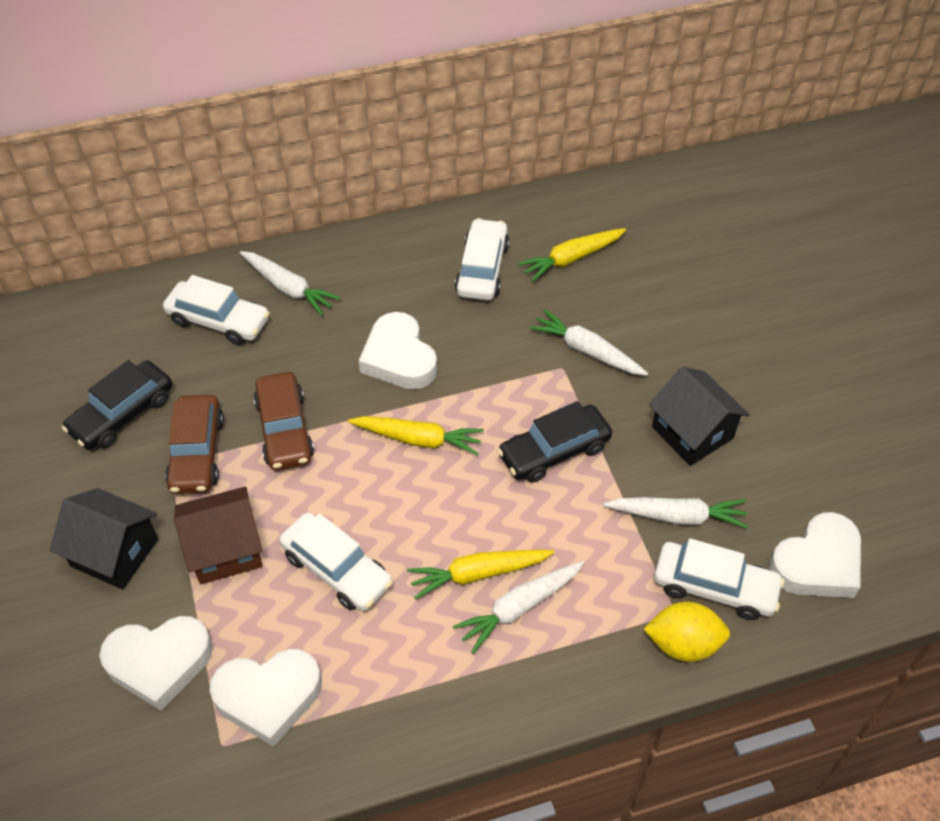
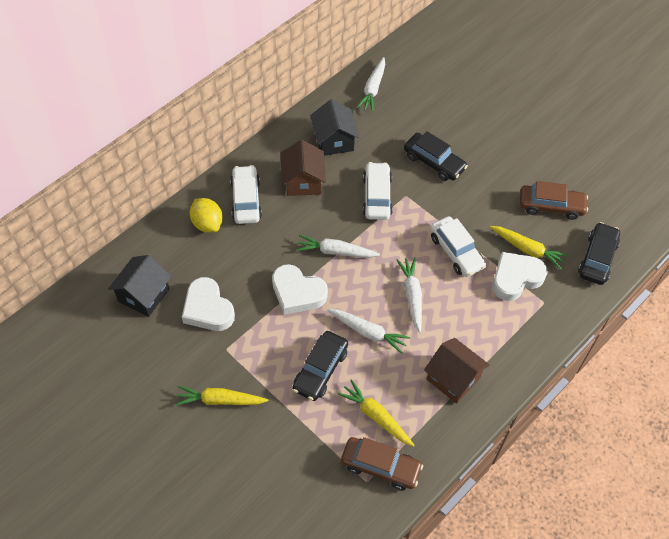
black car: 2 -> 3
brown house: 1 -> 2
white car: 4 -> 3
white heart: 4 -> 3

